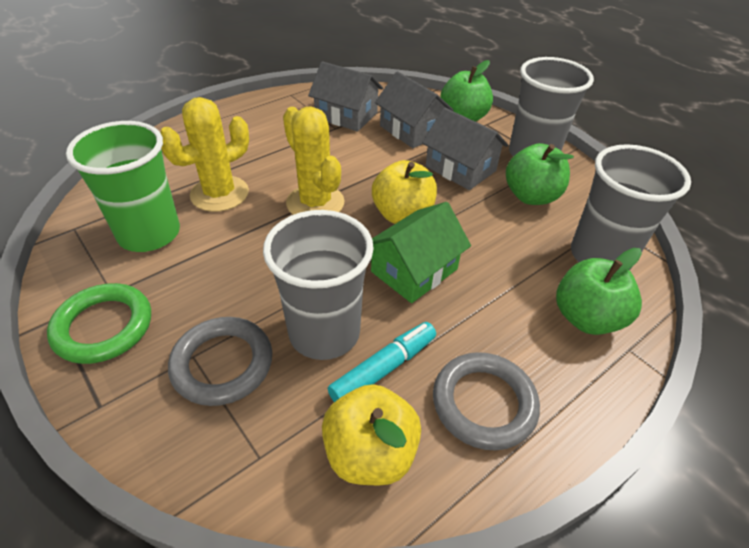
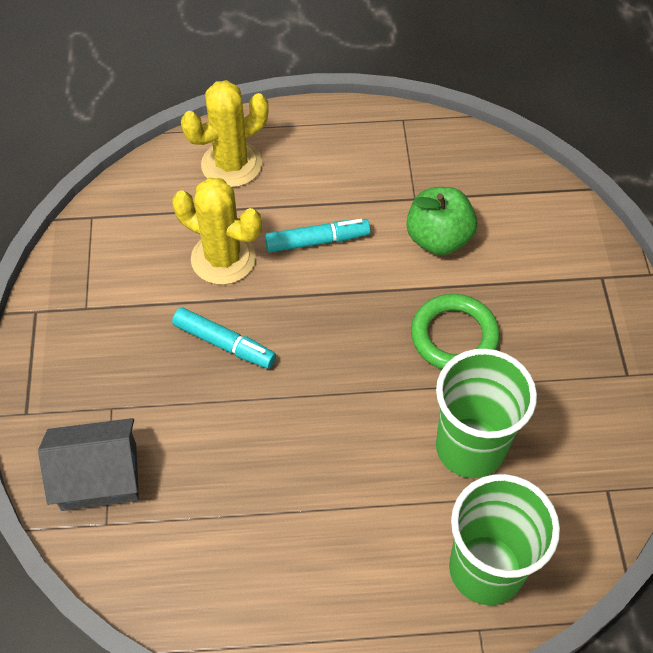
green apple: 3 -> 1
green cup: 1 -> 2
green house: 1 -> 0
grey cup: 3 -> 0
grey house: 3 -> 1
grey ring: 2 -> 0
turquoise marker: 1 -> 2
yellow apple: 2 -> 0

